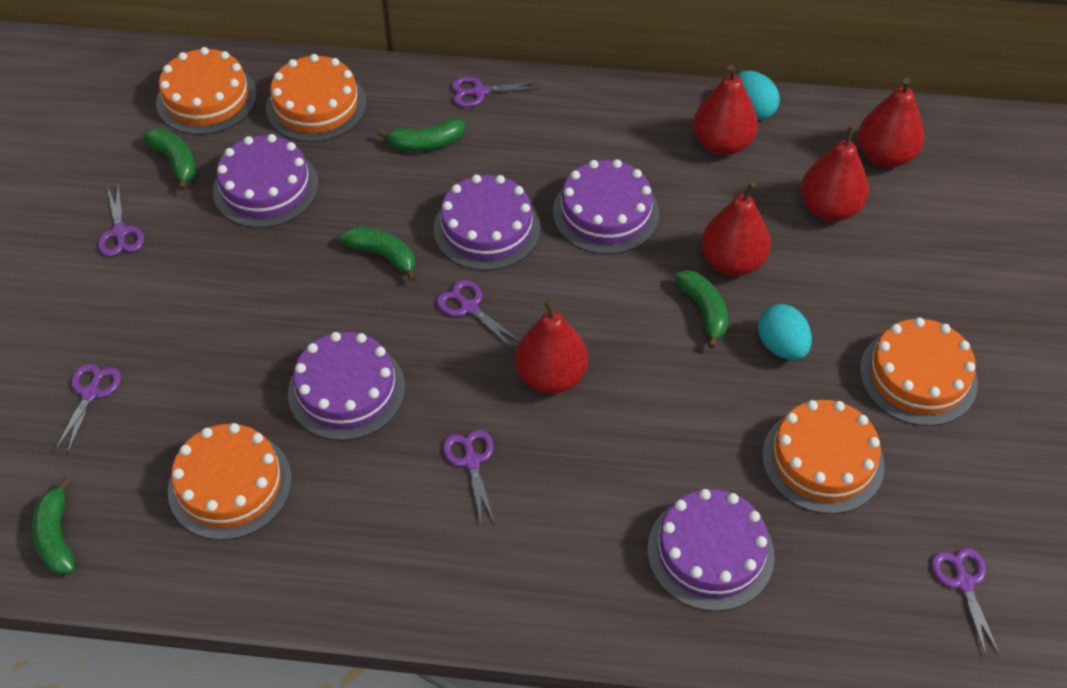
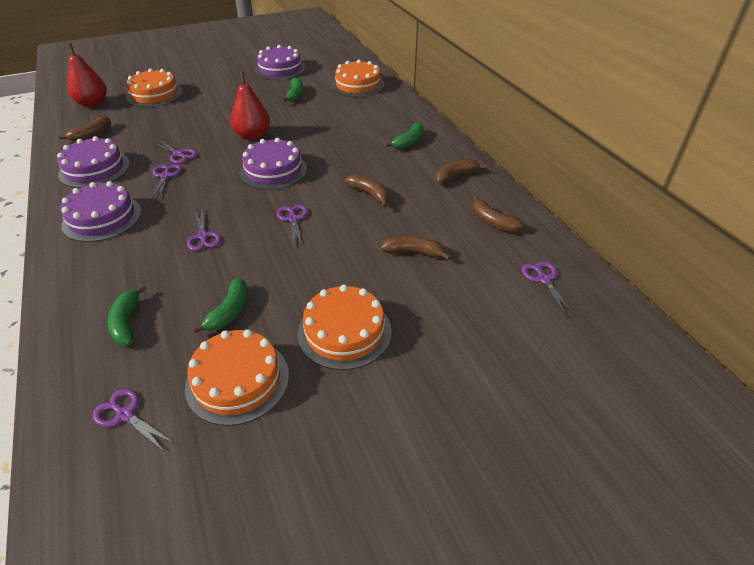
brown banana: 0 -> 5
green banana: 5 -> 4
orange cake: 5 -> 4
purple cake: 5 -> 4
red pear: 5 -> 2
turquoise egg: 2 -> 0

